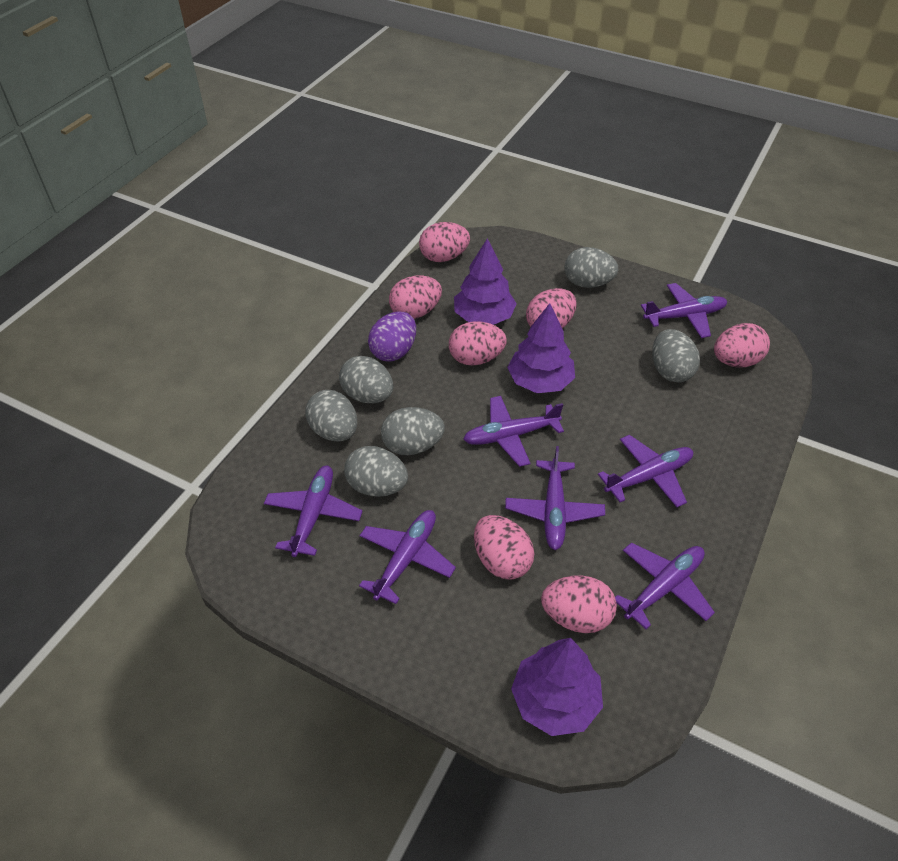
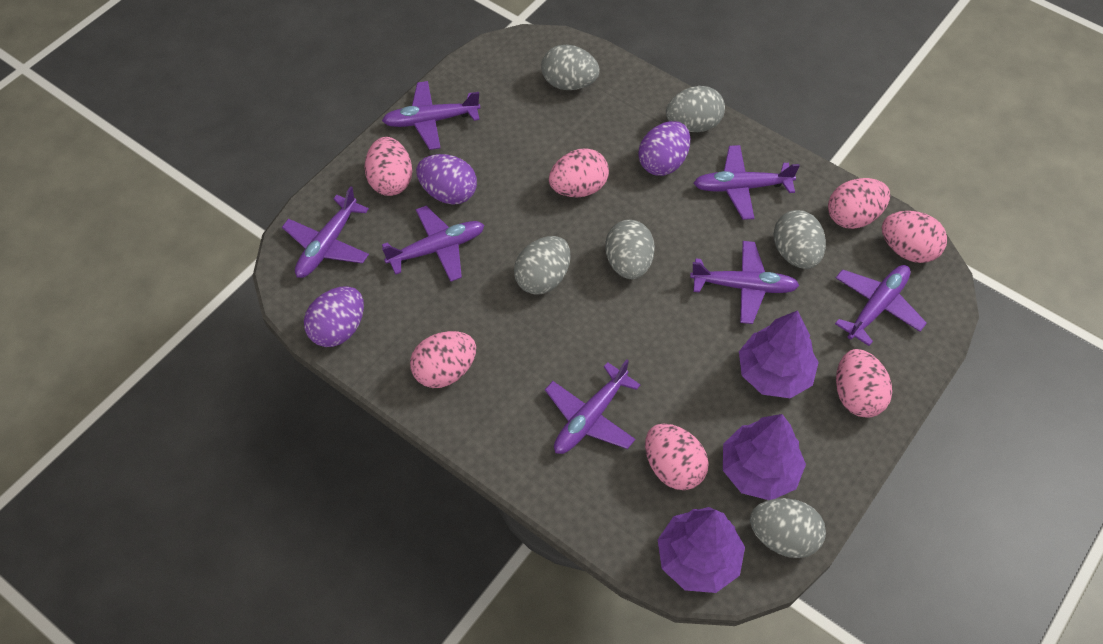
purple egg: 1 -> 3

